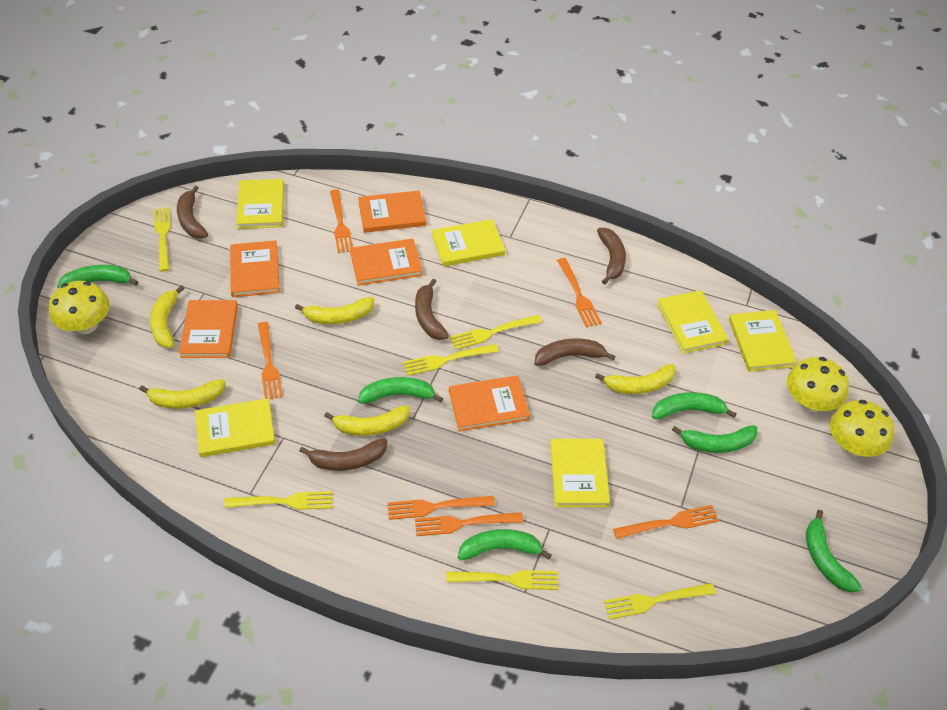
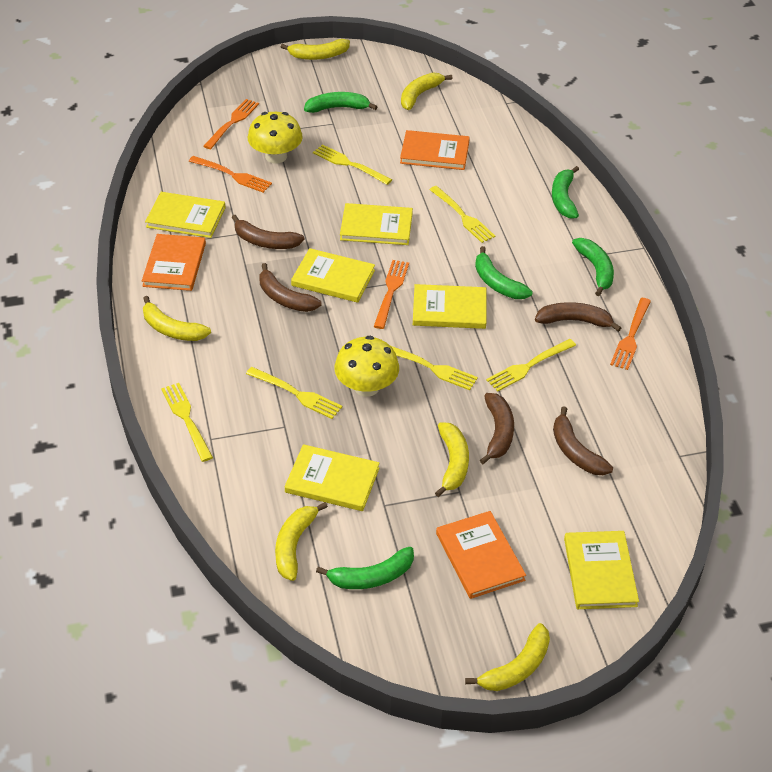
green banana: 6 -> 5
orange book: 5 -> 3
orange fork: 6 -> 4
yellow banana: 5 -> 6
yellow mushroom: 3 -> 2

